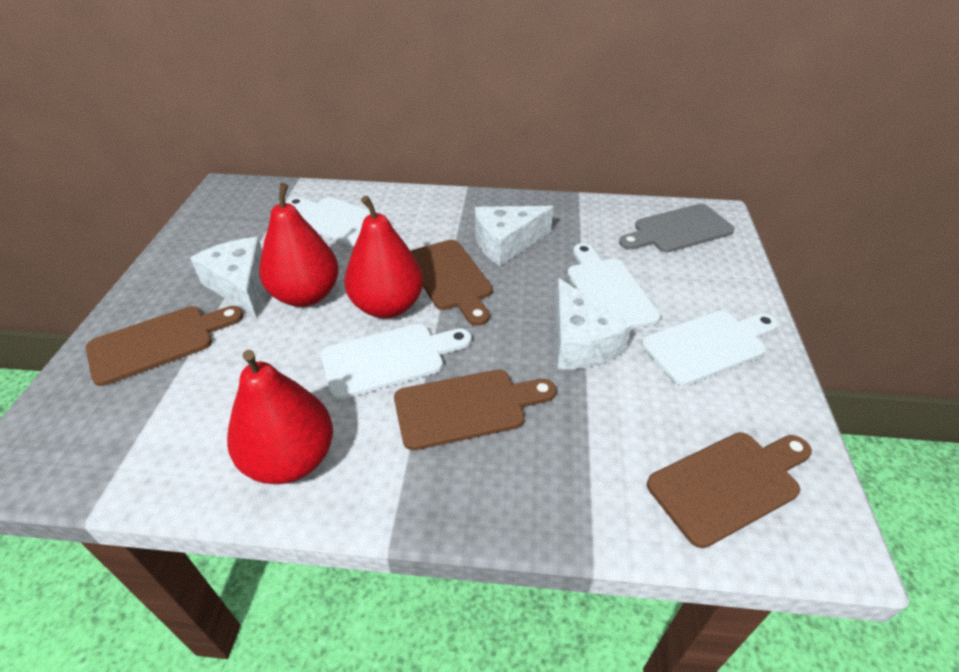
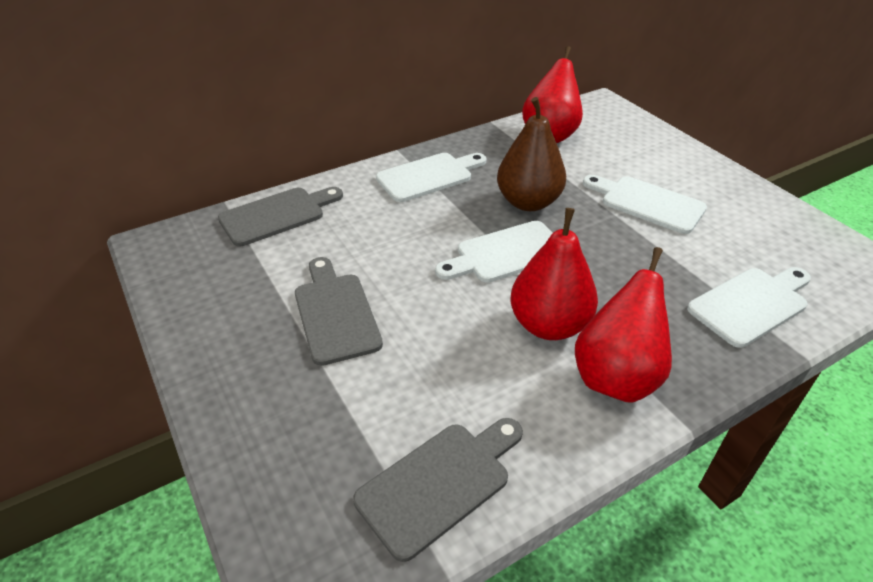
brown cutting board: 4 -> 0
brown pear: 0 -> 1
grey cutting board: 1 -> 3
white cheese: 3 -> 0

